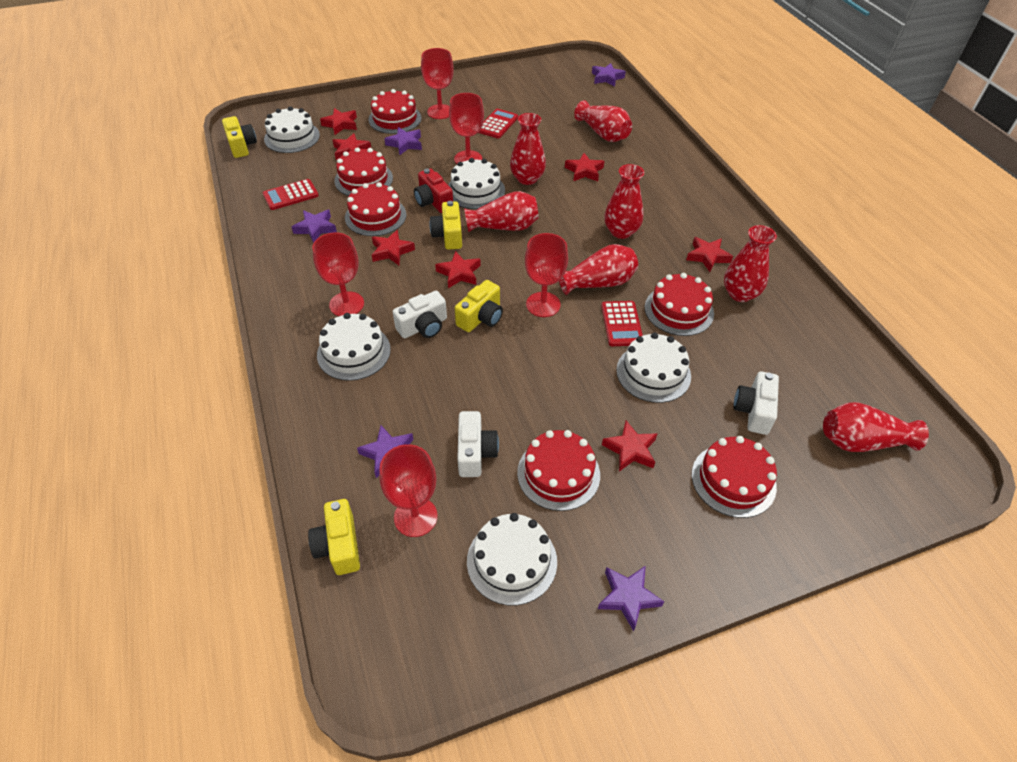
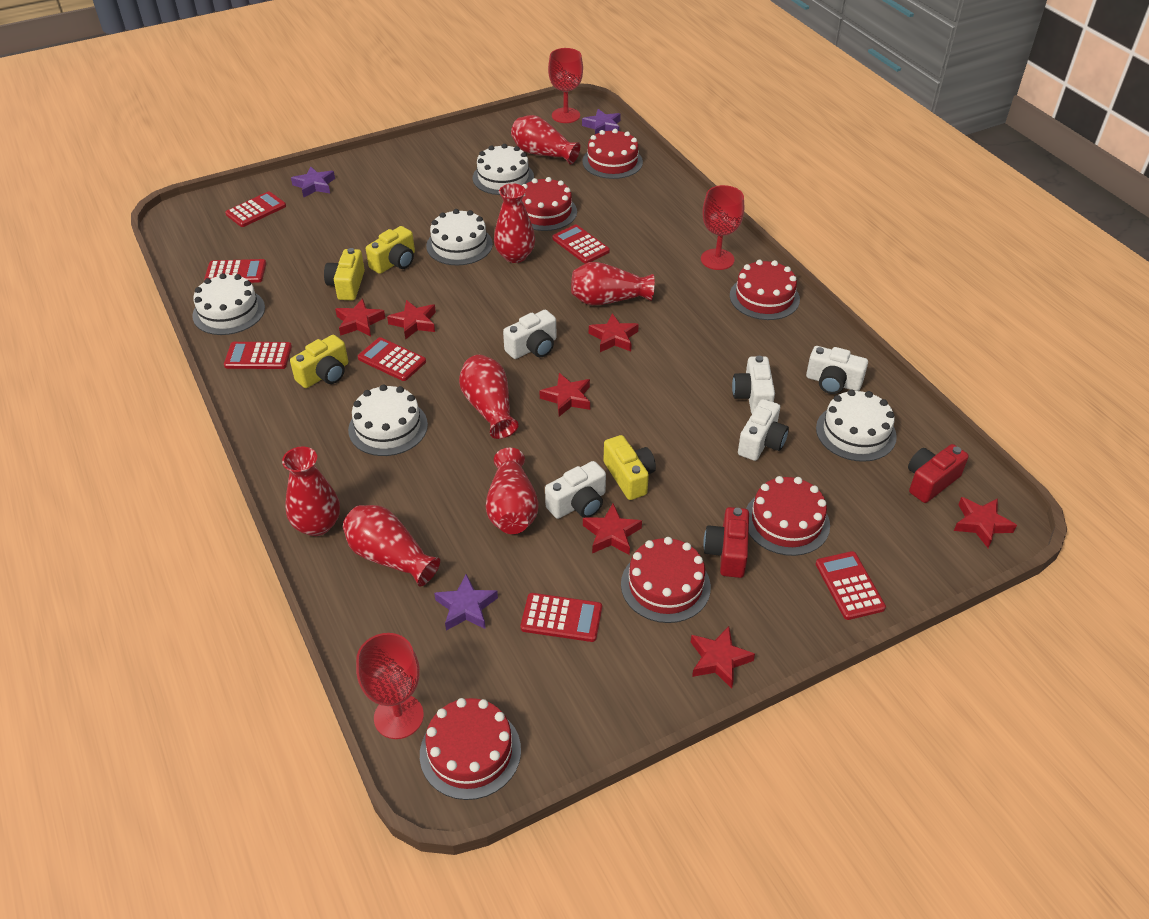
purple star: 5 -> 3
red calculator: 3 -> 7
red camera: 1 -> 2
red goblet: 5 -> 3
white camera: 3 -> 5

